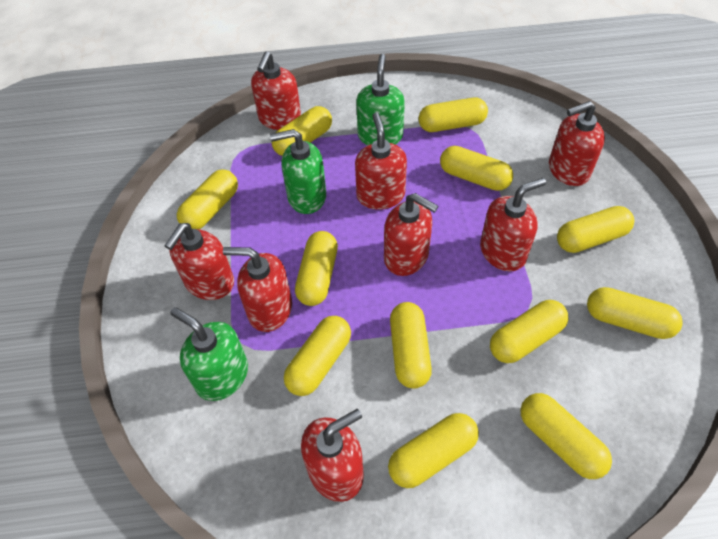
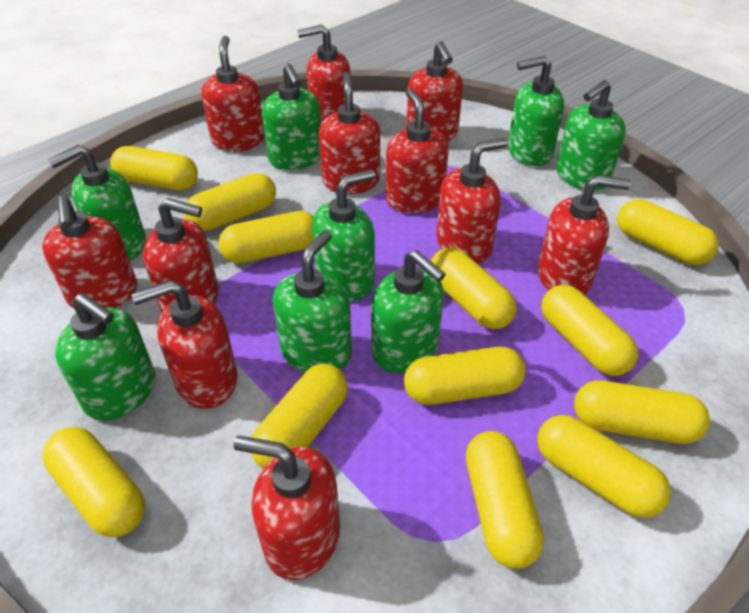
green soap dispenser: 3 -> 8
red soap dispenser: 8 -> 11

